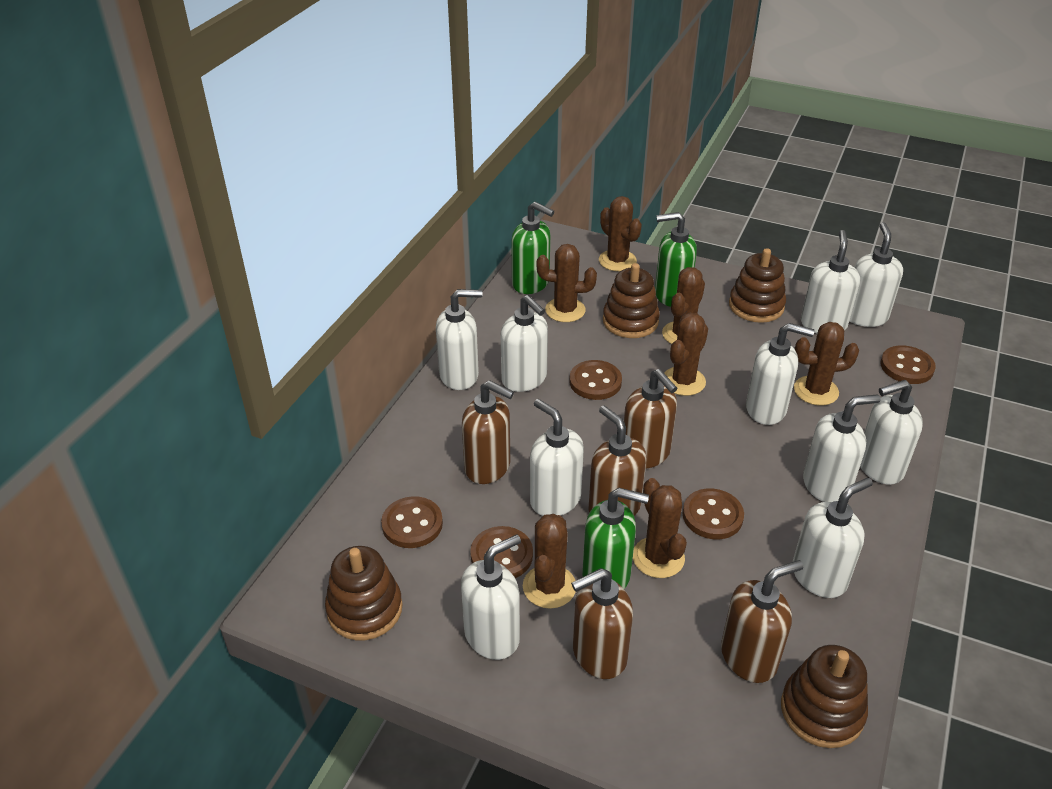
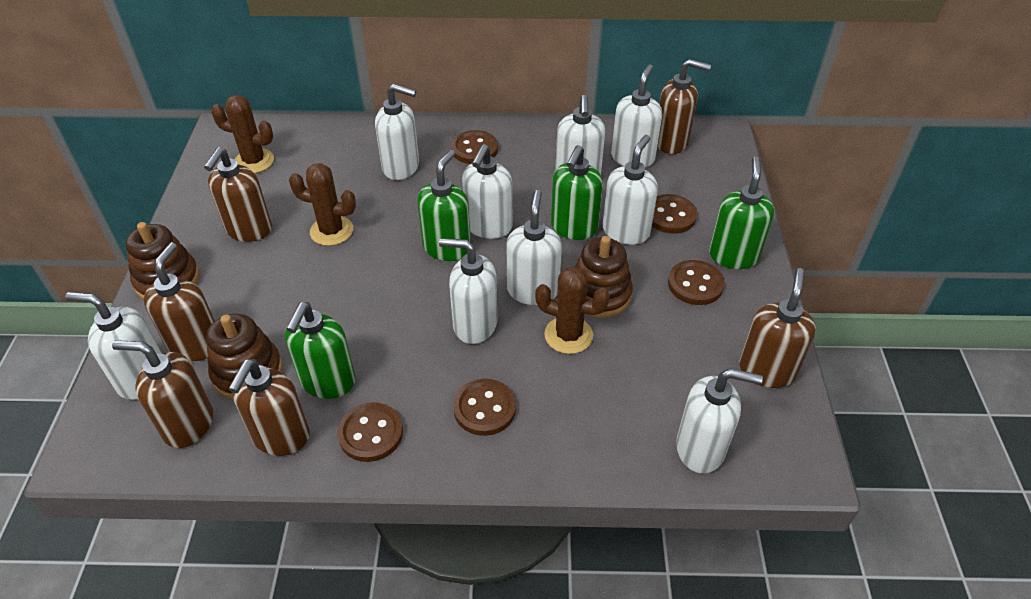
brown cactus: 7 -> 3
brown soap dispenser: 5 -> 6
brown stacking toy: 4 -> 3
green soap dispenser: 3 -> 4
white soap dispenser: 10 -> 9

